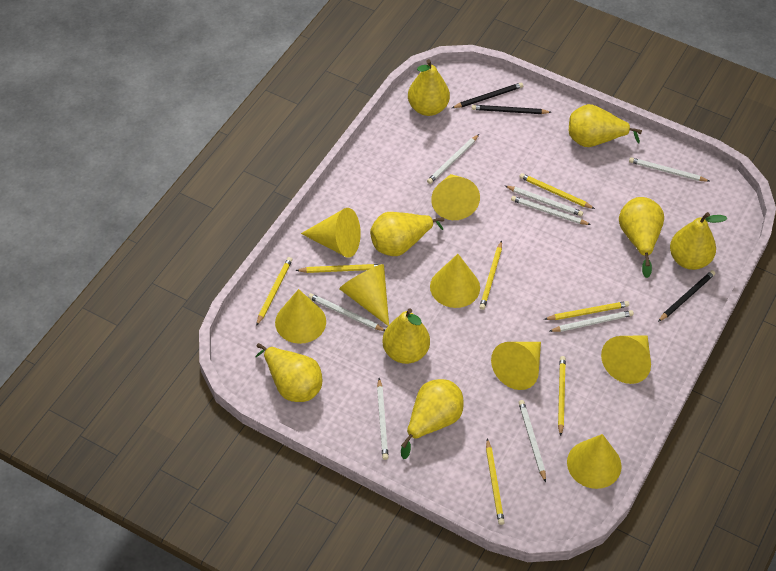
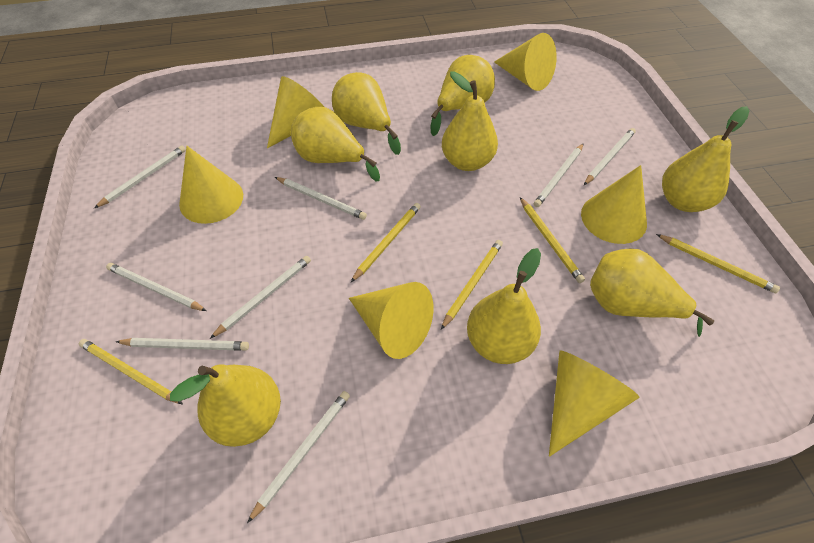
black pencil: 3 -> 0
yellow cone: 8 -> 6
yellow pencil: 7 -> 5

